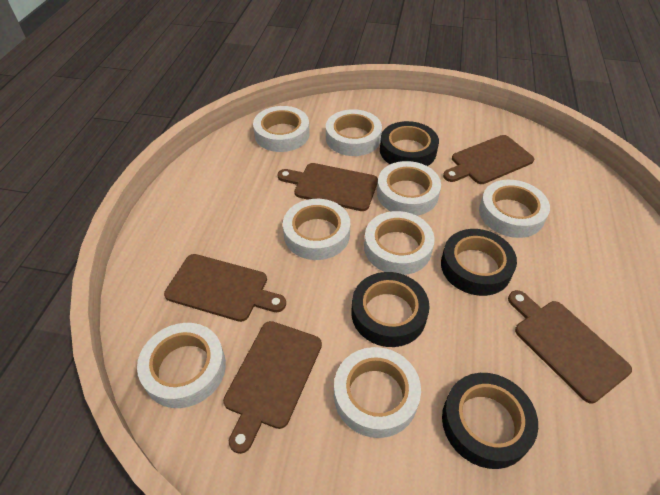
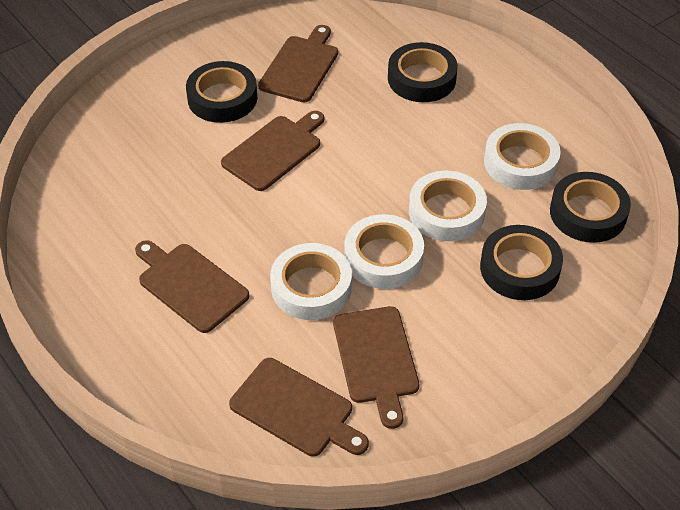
white tape: 8 -> 4

